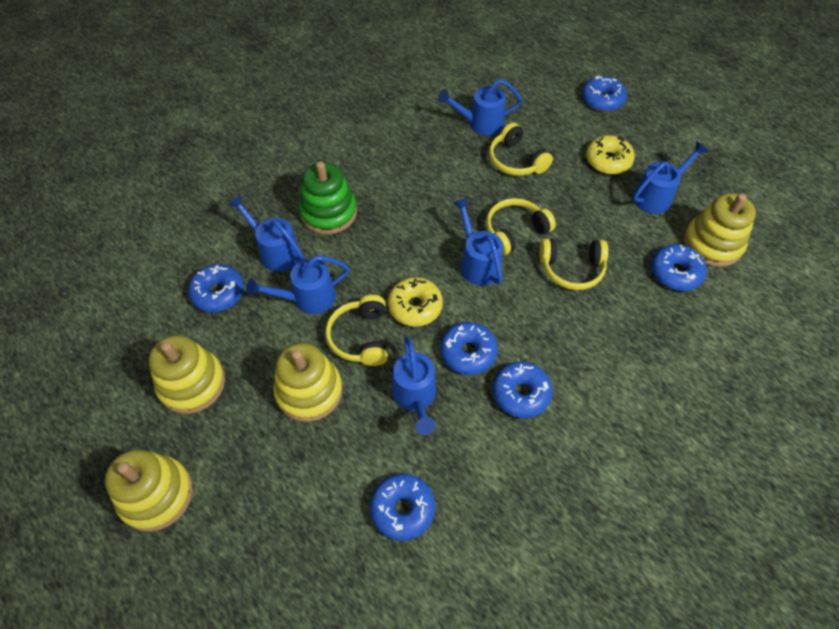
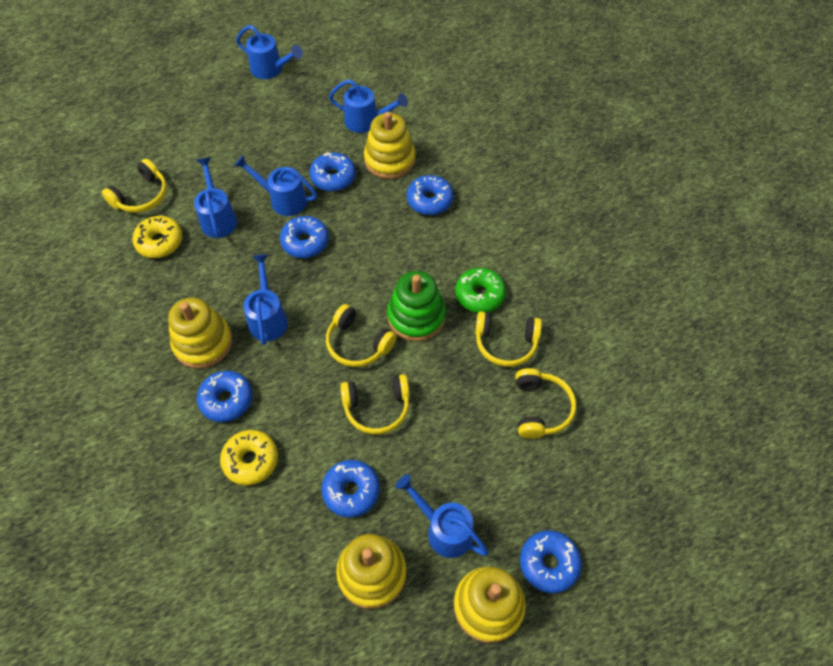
green donut: 0 -> 1
yellow headphones: 4 -> 5

